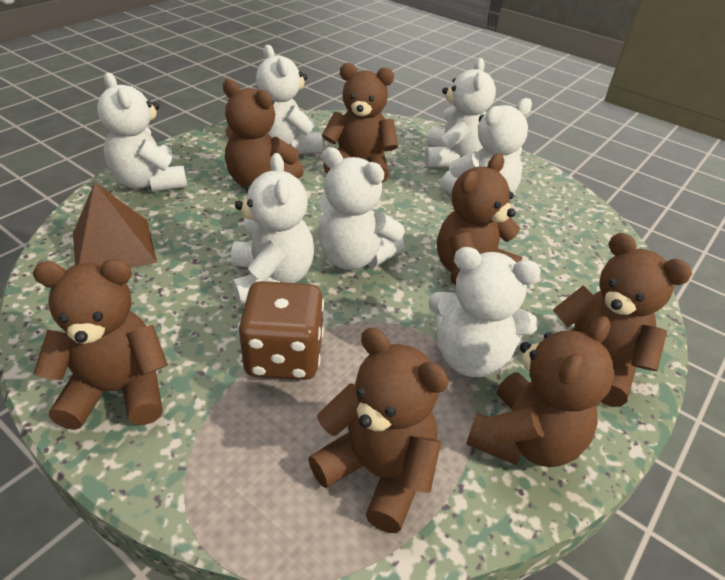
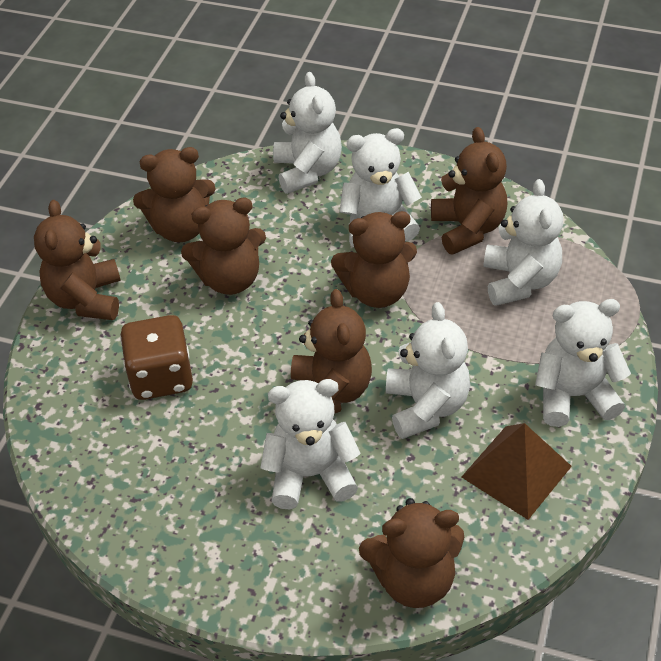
white teddy bear: 7 -> 6

